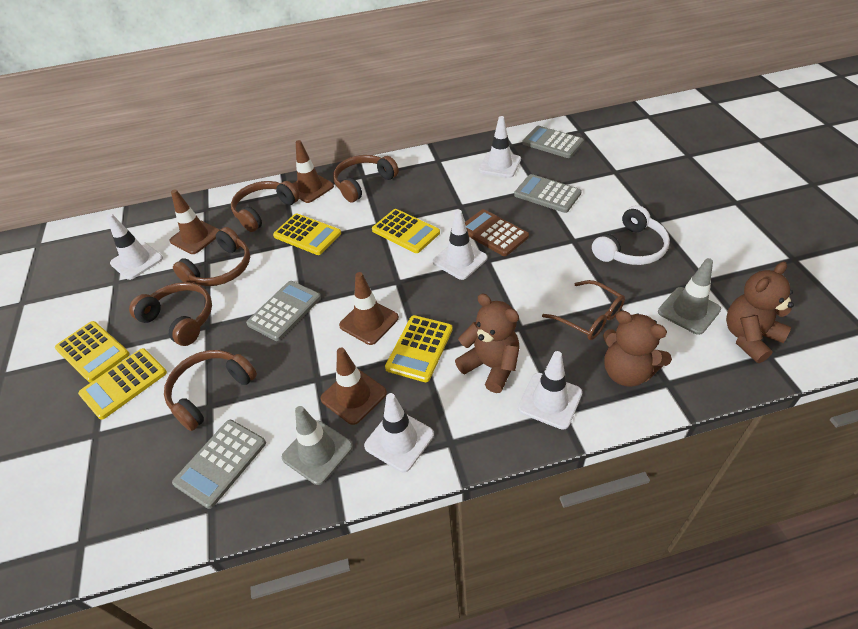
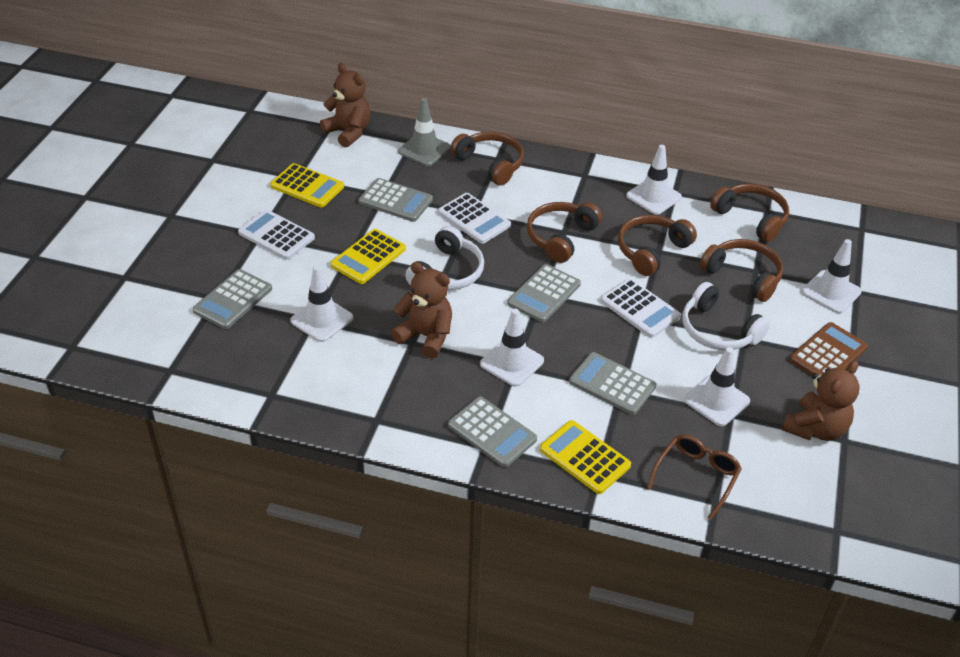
brown traffic cone: 4 -> 0
grey calculator: 4 -> 5
grey traffic cone: 2 -> 1
white calculator: 0 -> 3
white headphones: 1 -> 2
yellow calculator: 5 -> 3

